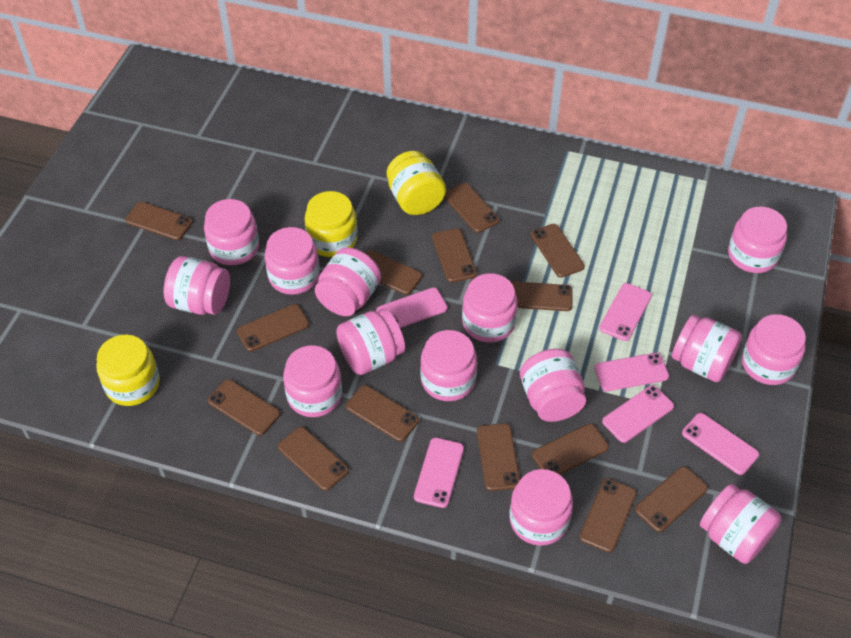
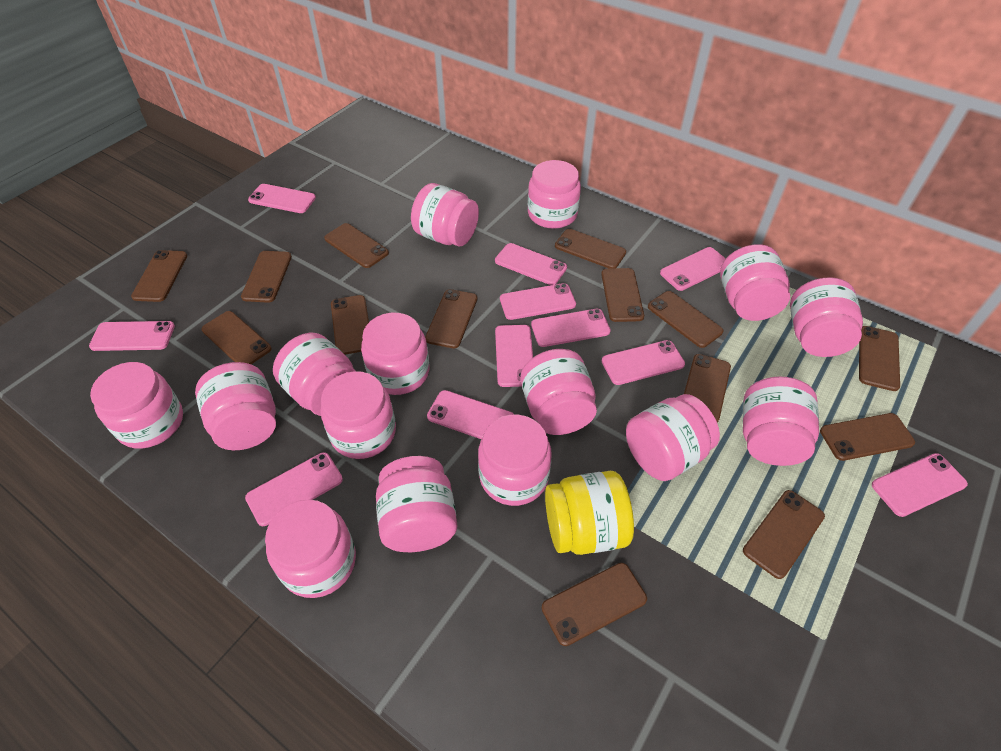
pink jar: 14 -> 15
pink phone: 6 -> 11
yellow jar: 3 -> 1

